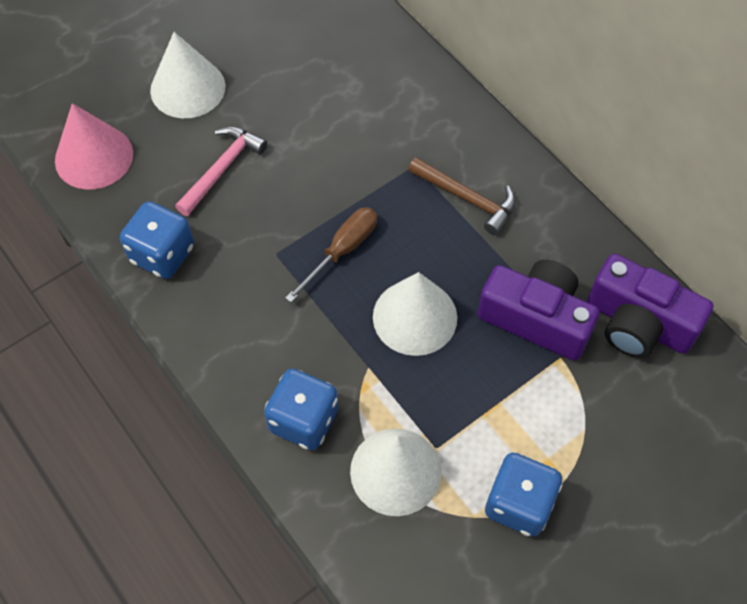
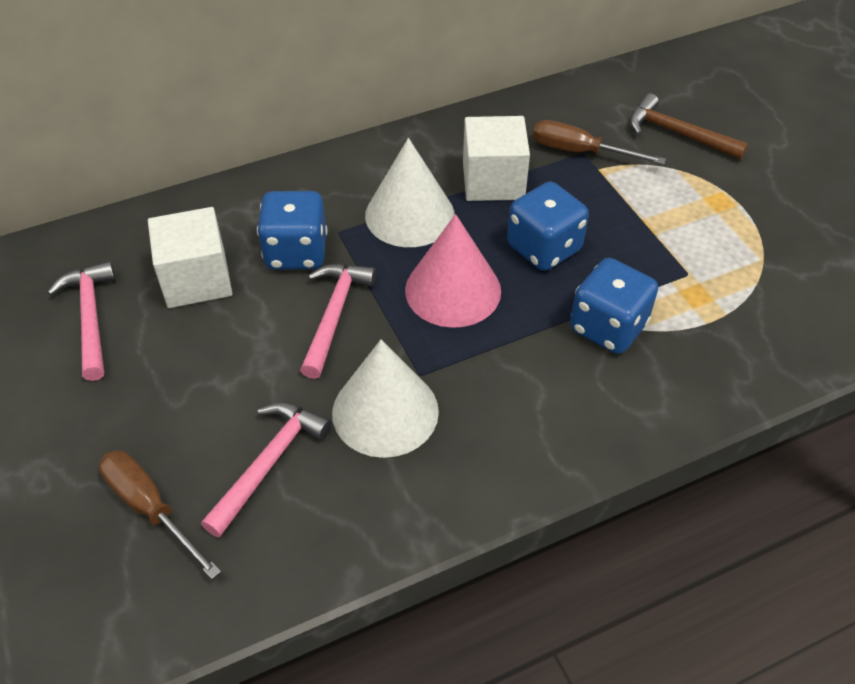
brown screwdriver: 1 -> 2
pink hammer: 1 -> 3
purple camera: 2 -> 0
white cone: 3 -> 2
white cube: 0 -> 2

